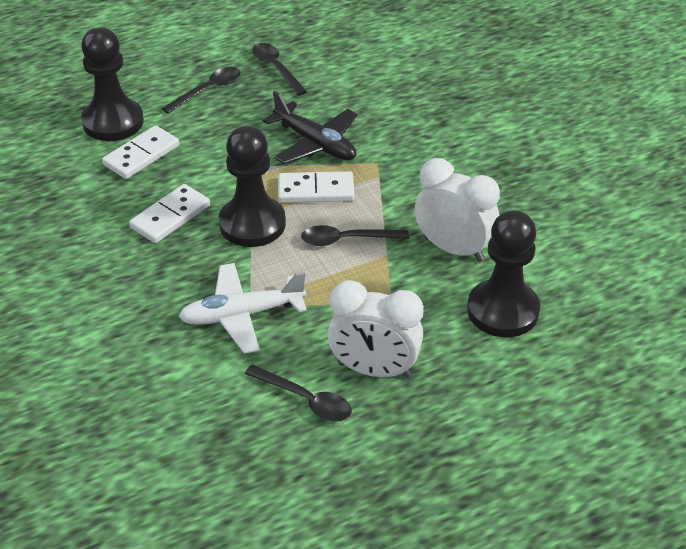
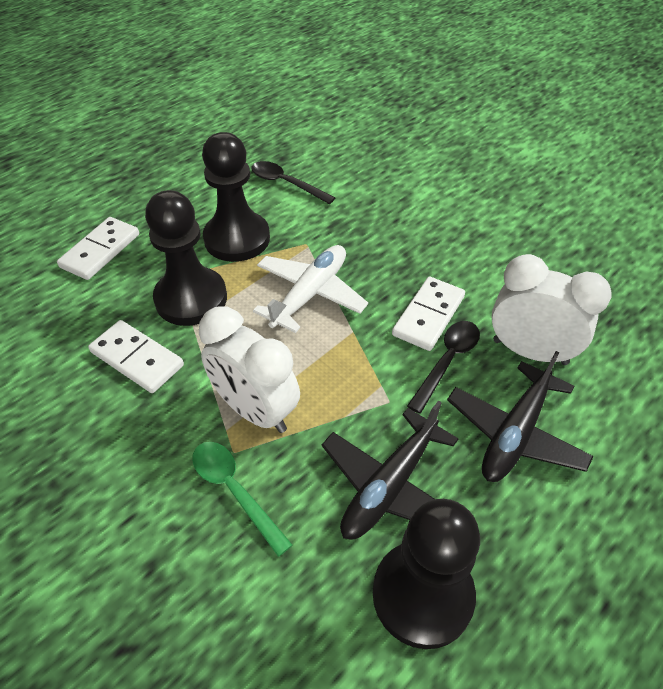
black plane: 1 -> 2
black spoon: 4 -> 2
green spoon: 0 -> 1

